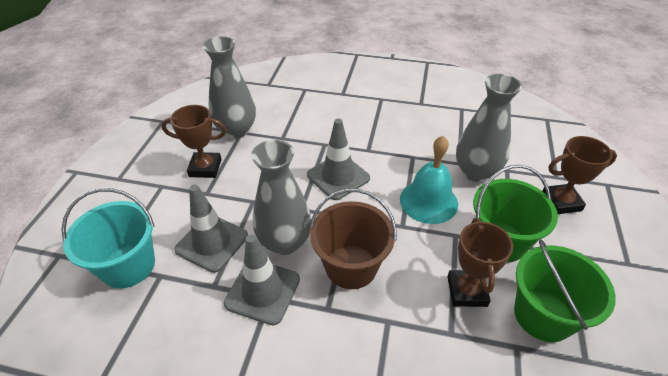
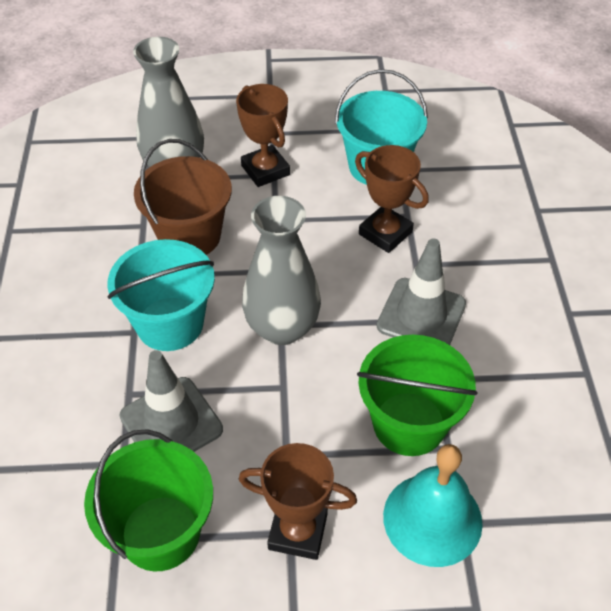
grey traffic cone: 3 -> 2
grey vase: 3 -> 2
turquoise bucket: 1 -> 2

